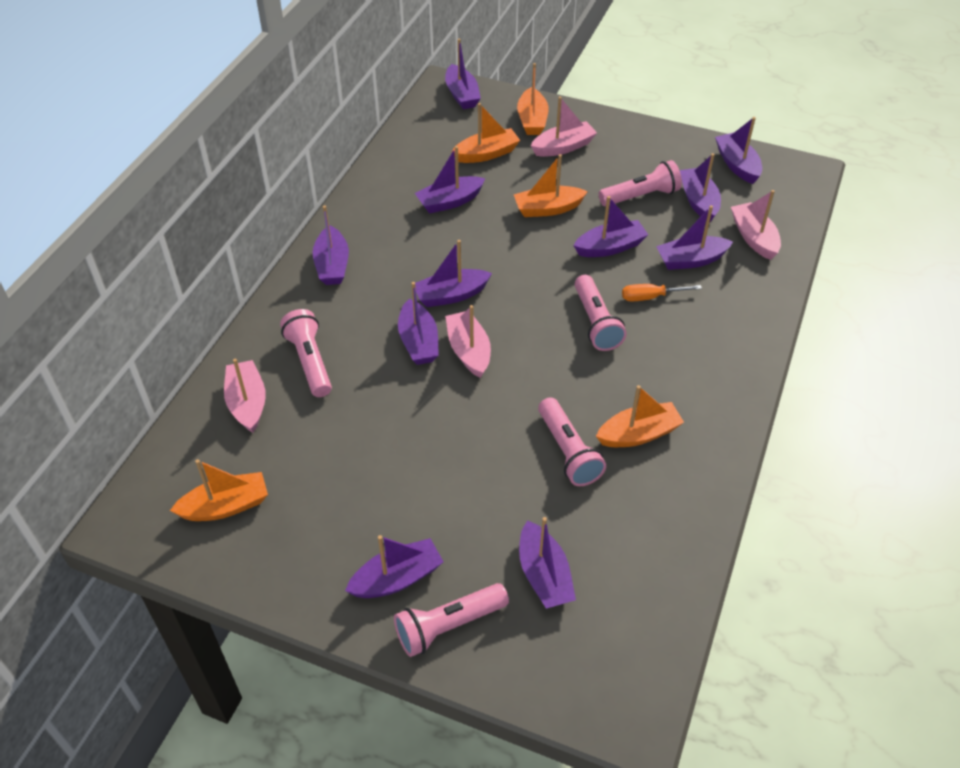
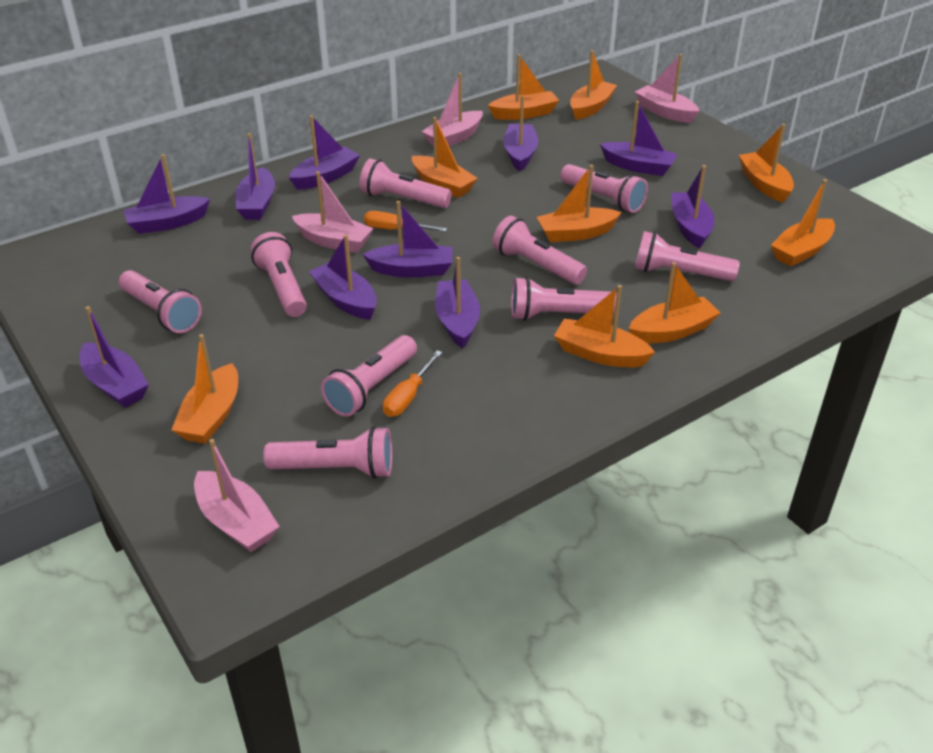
orange boat: 5 -> 9
orange screwdriver: 1 -> 2
pink flashlight: 5 -> 9
purple boat: 11 -> 10

